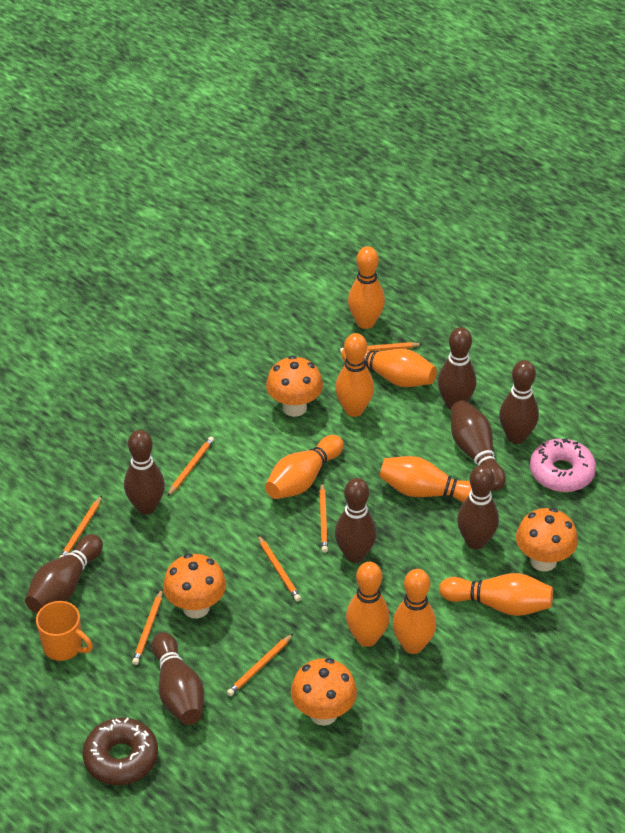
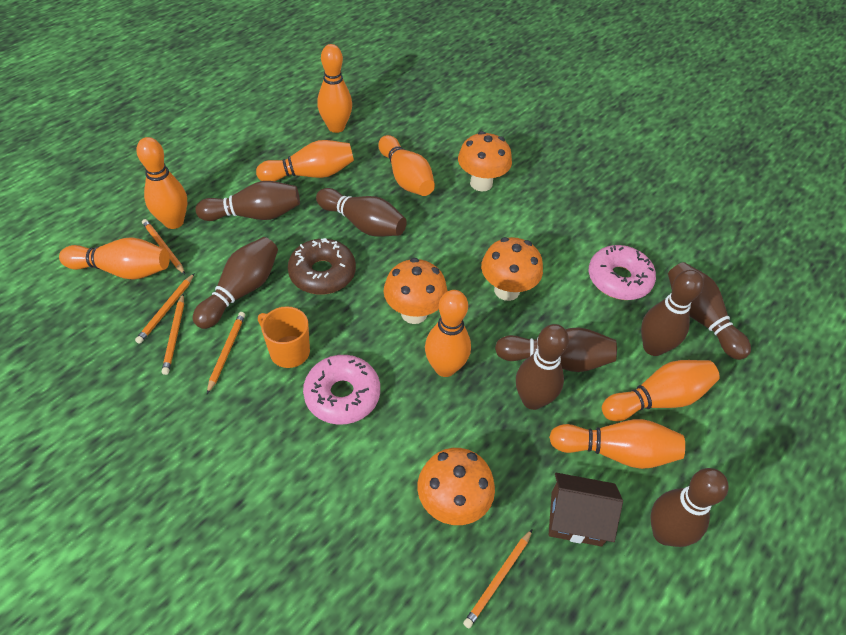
brown house: 0 -> 1
orange pencil: 7 -> 5
pink donut: 1 -> 2

